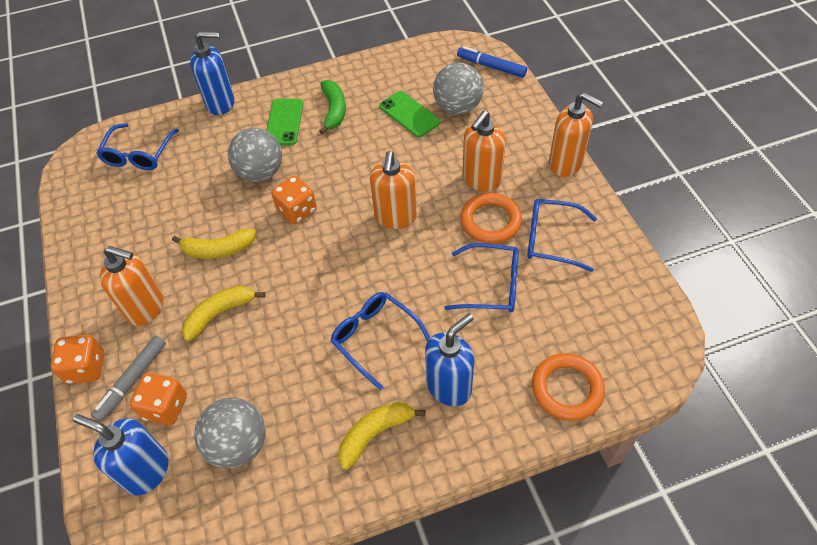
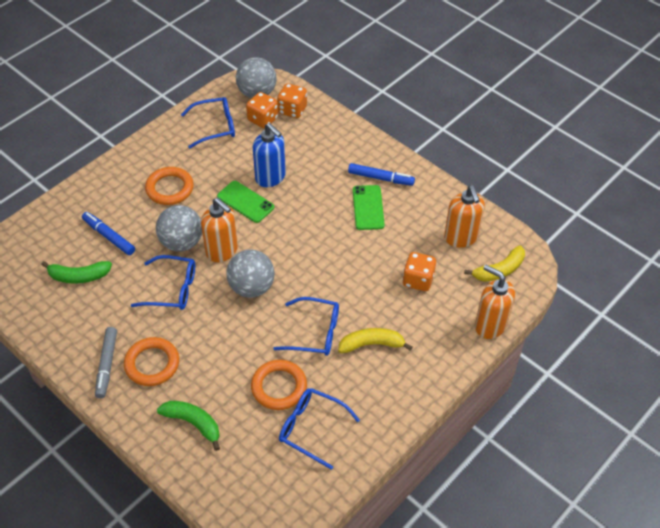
blue marker: 1 -> 2
blue soap dispenser: 3 -> 1
green banana: 1 -> 2
orange ring: 2 -> 3
orange soap dispenser: 4 -> 3
yellow banana: 3 -> 2

